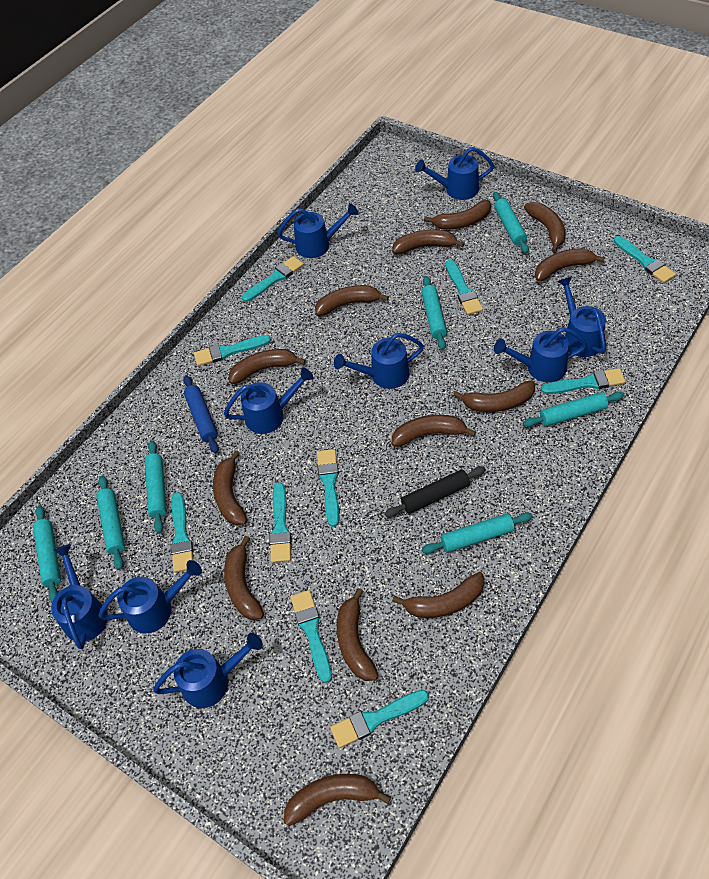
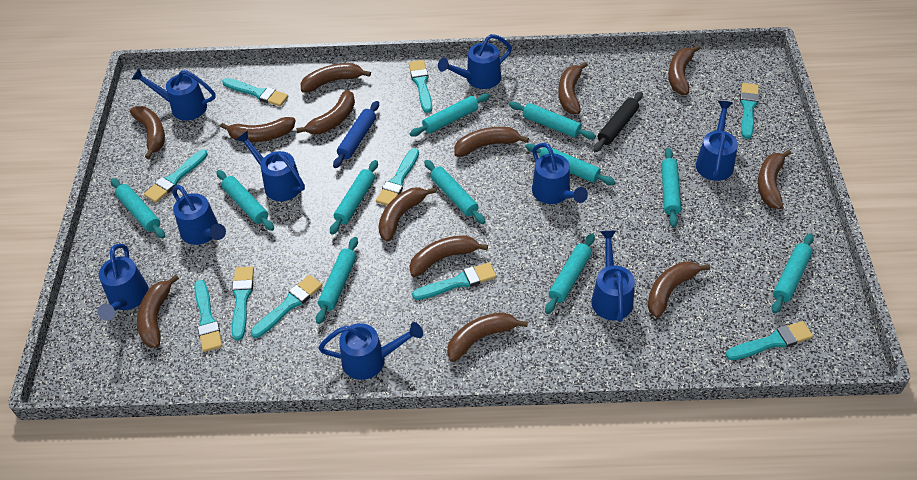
turquoise rolling pin: 7 -> 11

